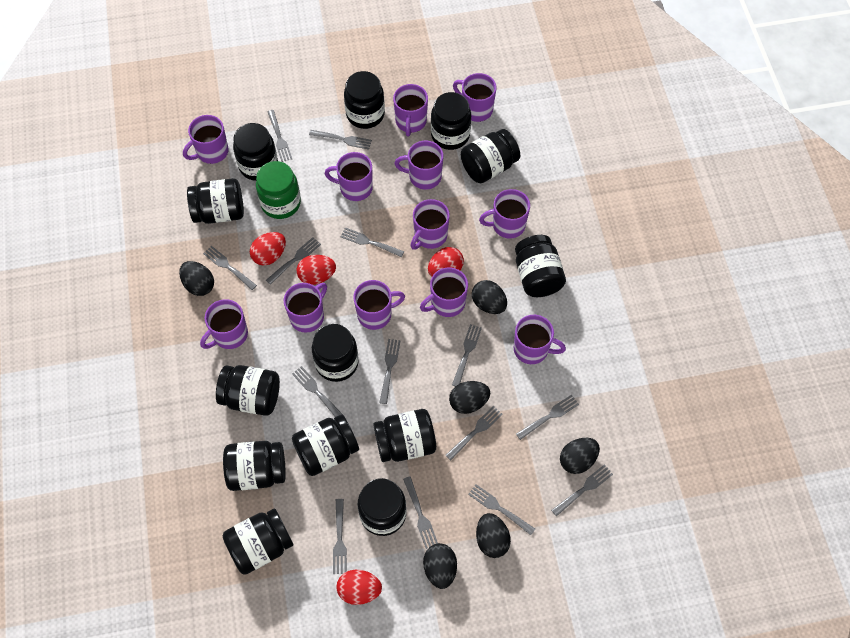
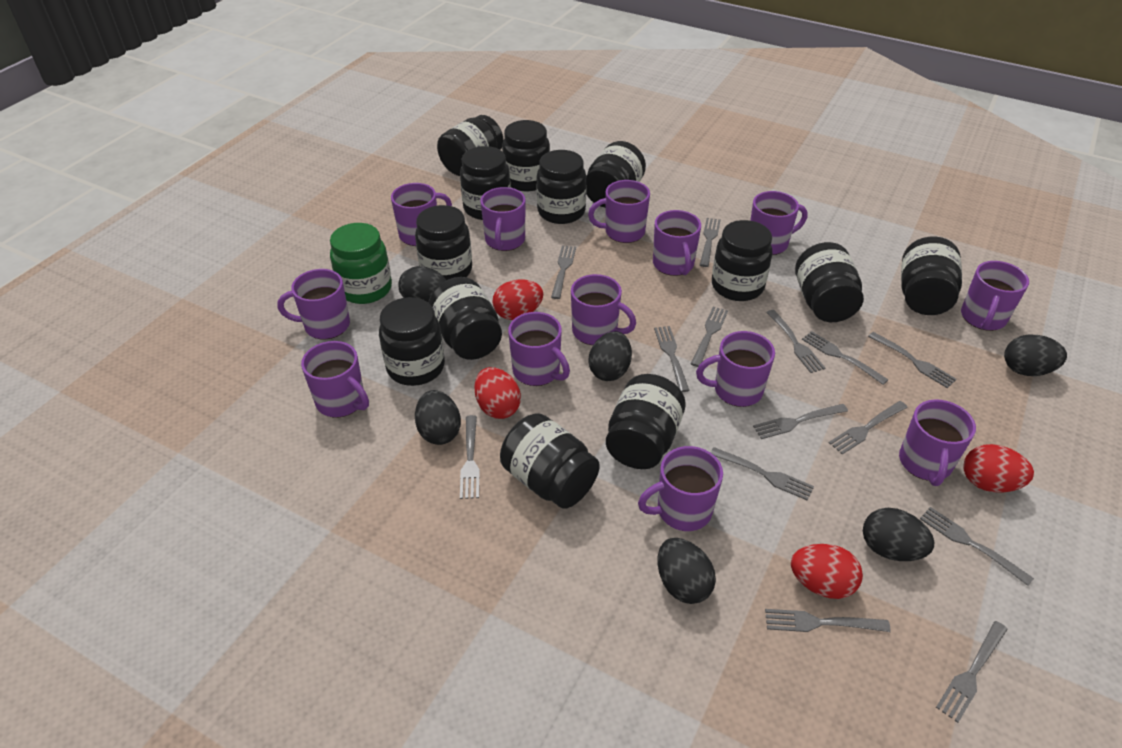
purple mug: 12 -> 13

